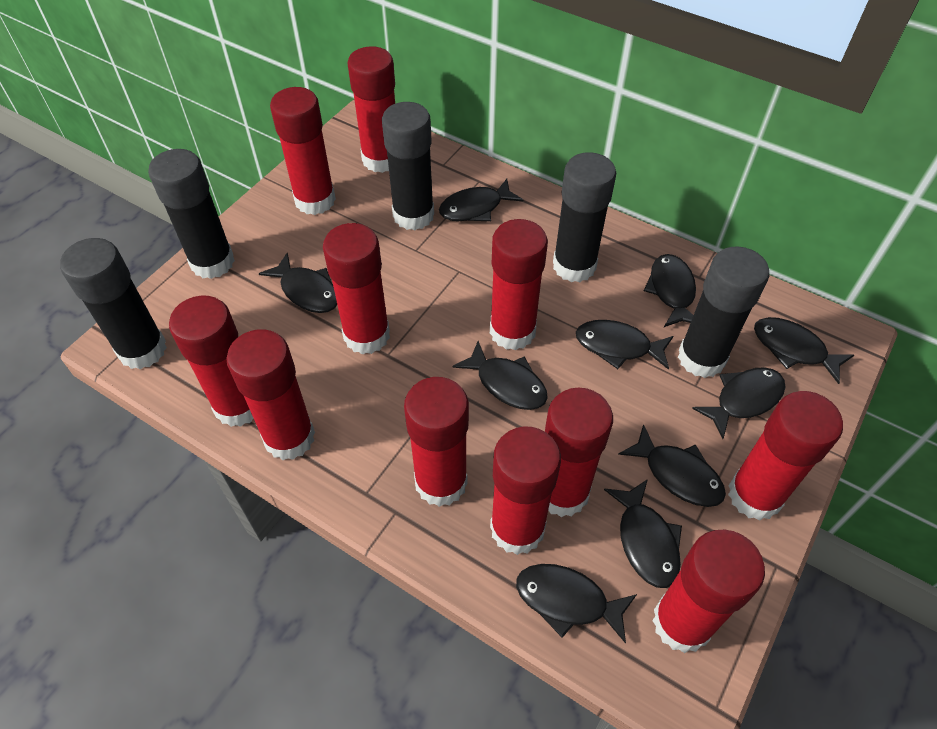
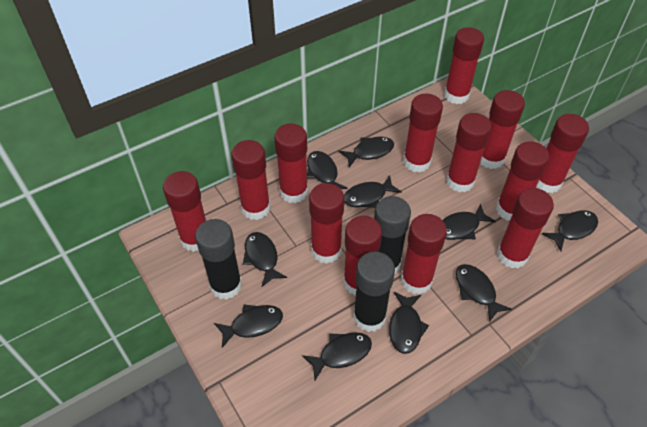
black glue stick: 5 -> 3
red glue stick: 11 -> 13

